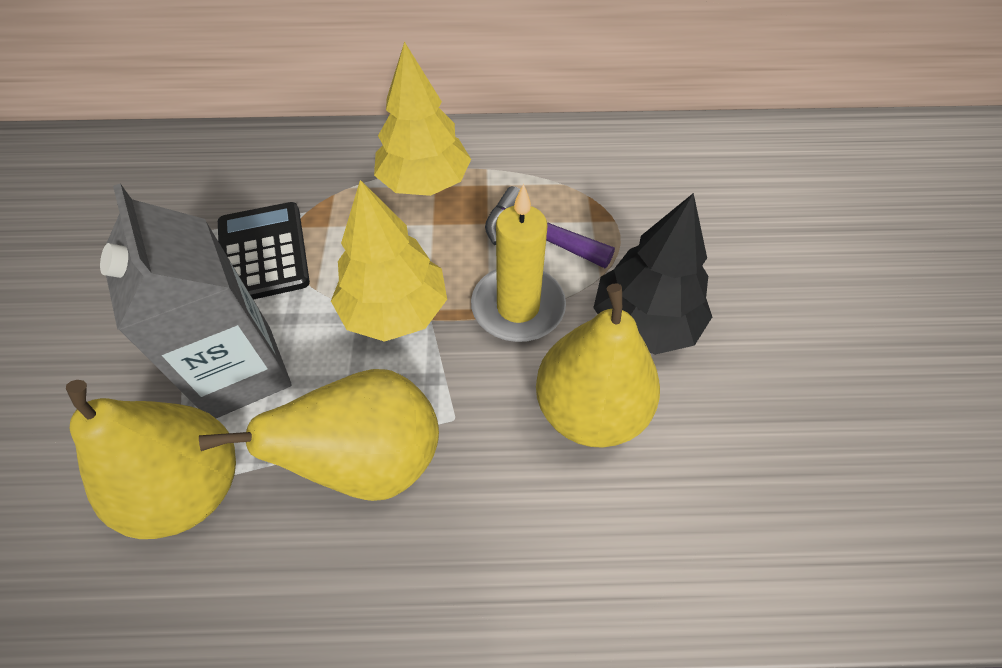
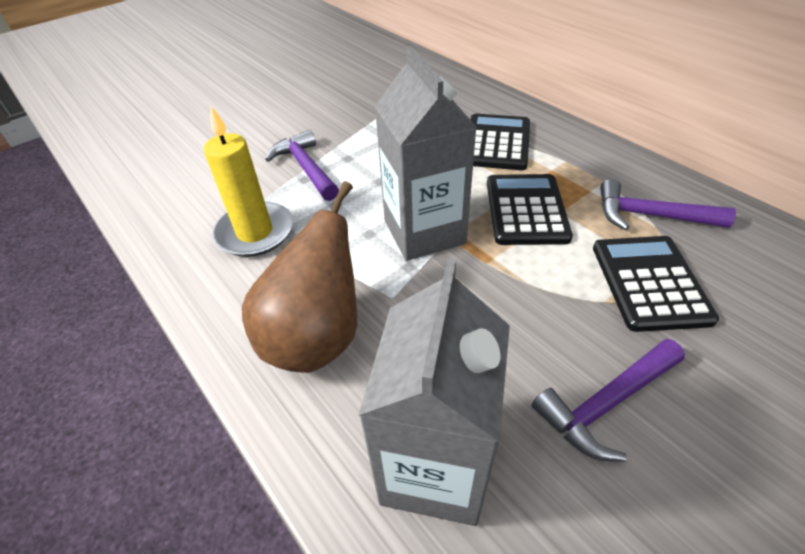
black calculator: 1 -> 3
black tree: 1 -> 0
brown pear: 0 -> 1
grey carton: 1 -> 2
purple hammer: 1 -> 3
yellow pear: 3 -> 0
yellow tree: 2 -> 0

